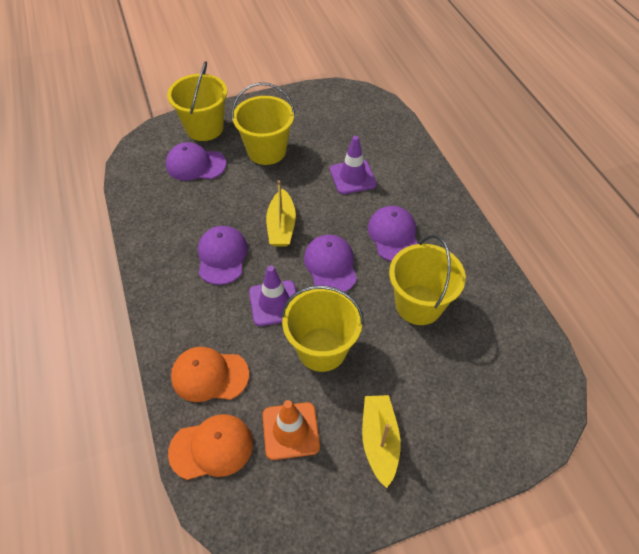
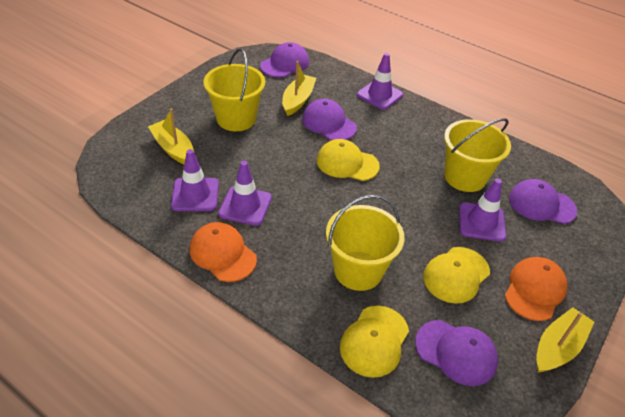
orange traffic cone: 1 -> 0
purple traffic cone: 2 -> 4
yellow boat: 2 -> 3
yellow bucket: 4 -> 3
yellow cap: 0 -> 3

